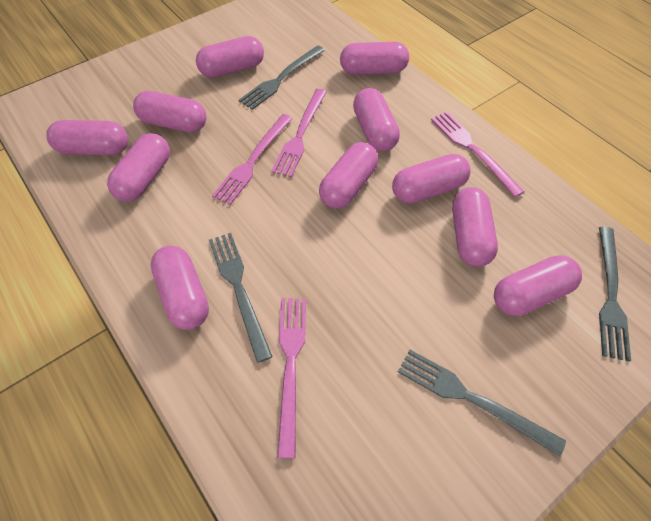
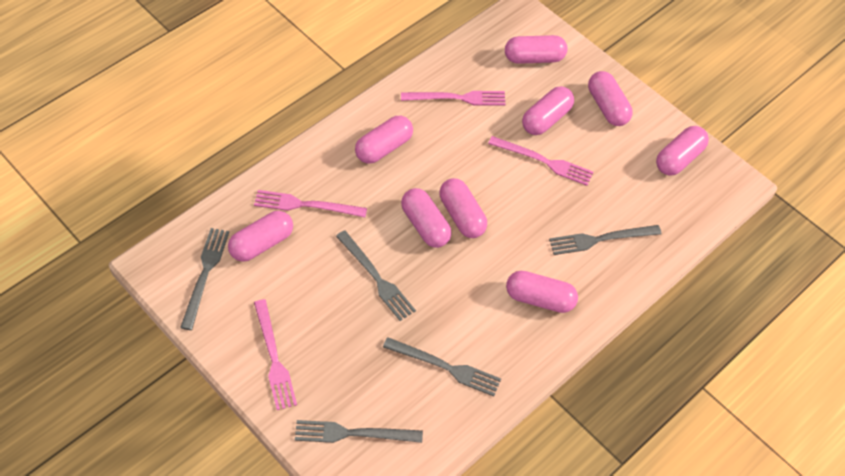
grey fork: 4 -> 5
pink capsule: 11 -> 9

